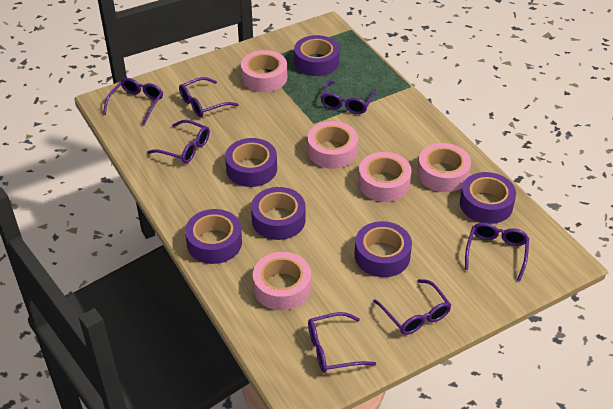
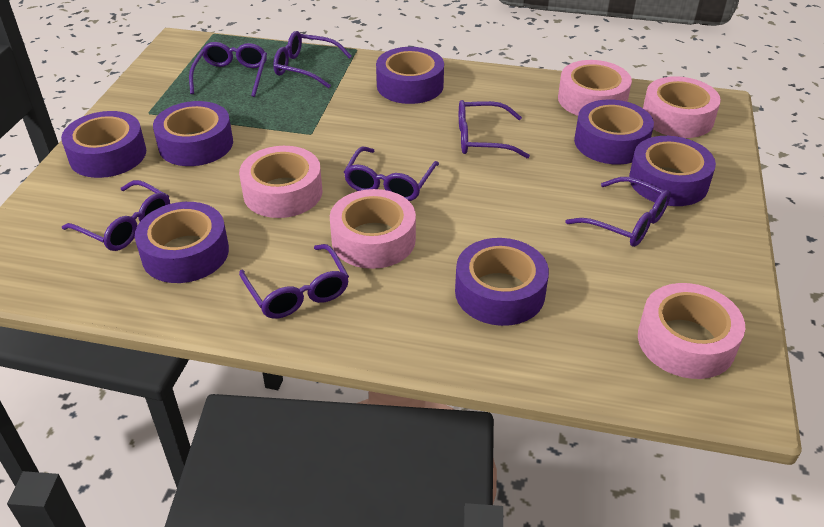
purple tape: 6 -> 7

